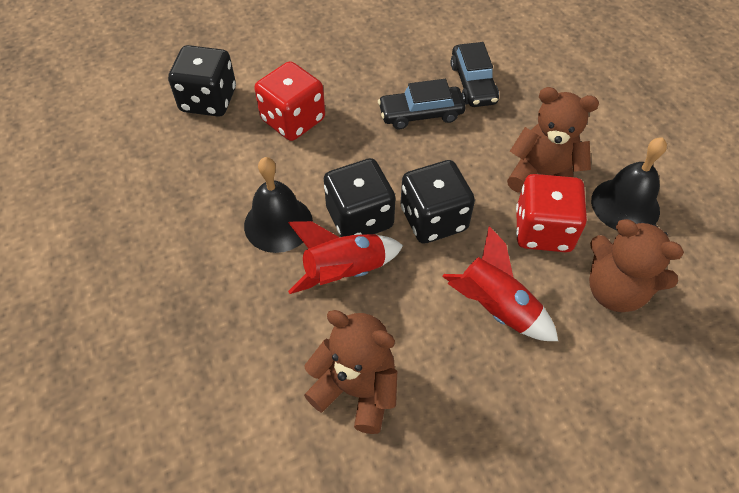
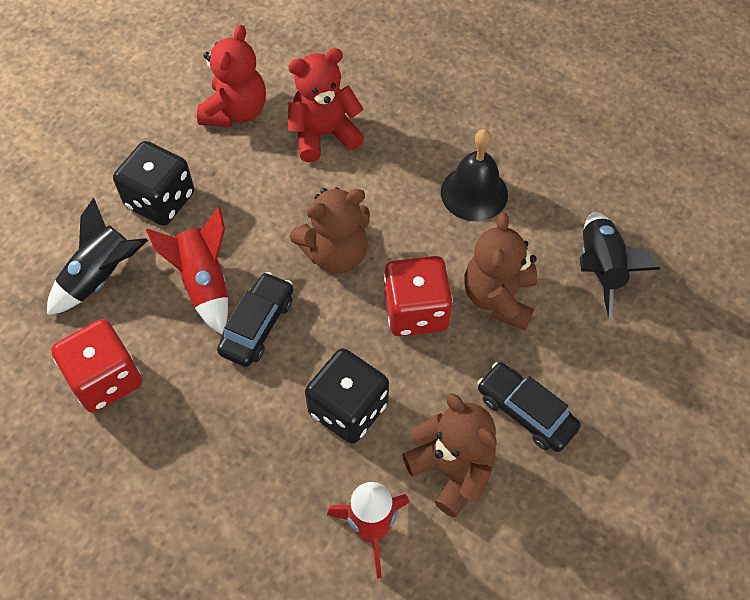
black bell: 2 -> 1
black dice: 3 -> 2
black rocket: 0 -> 2
red teddy bear: 0 -> 2

